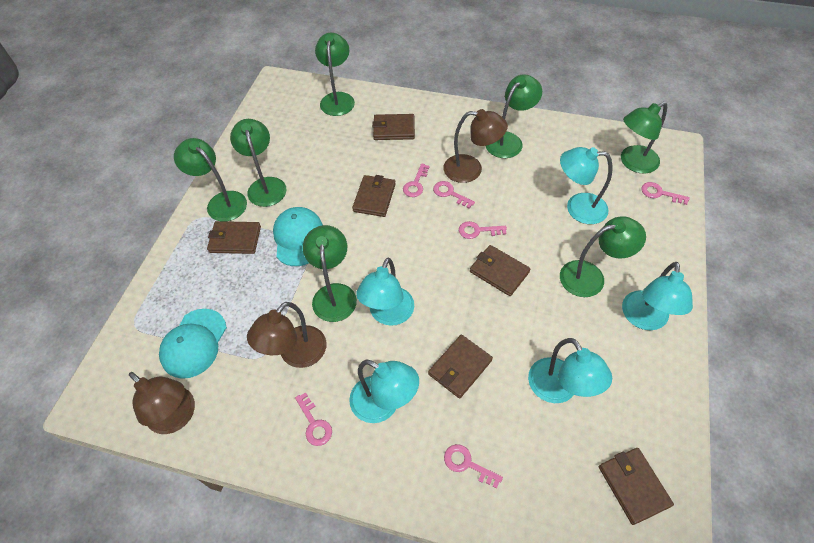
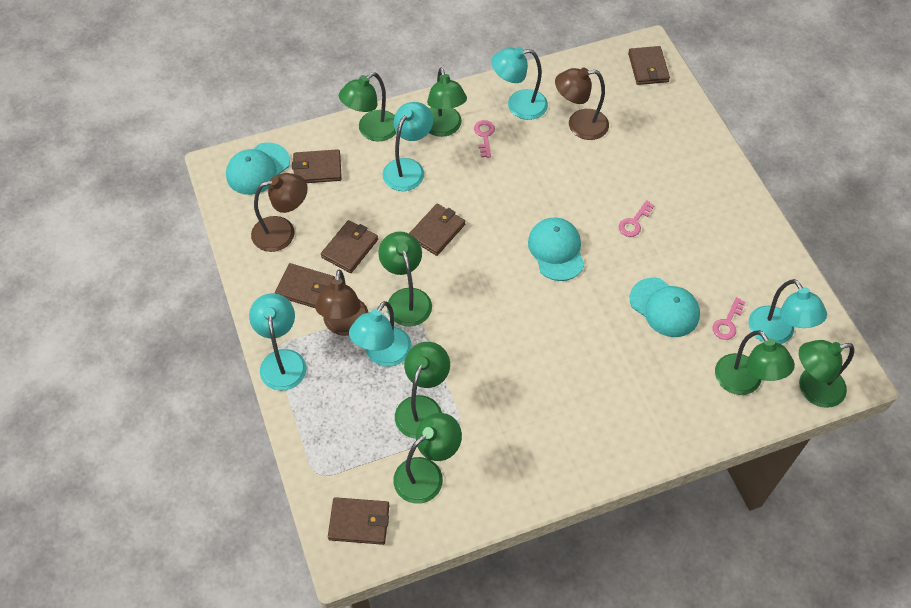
pink key: 6 -> 3
turquoise cap: 2 -> 3

